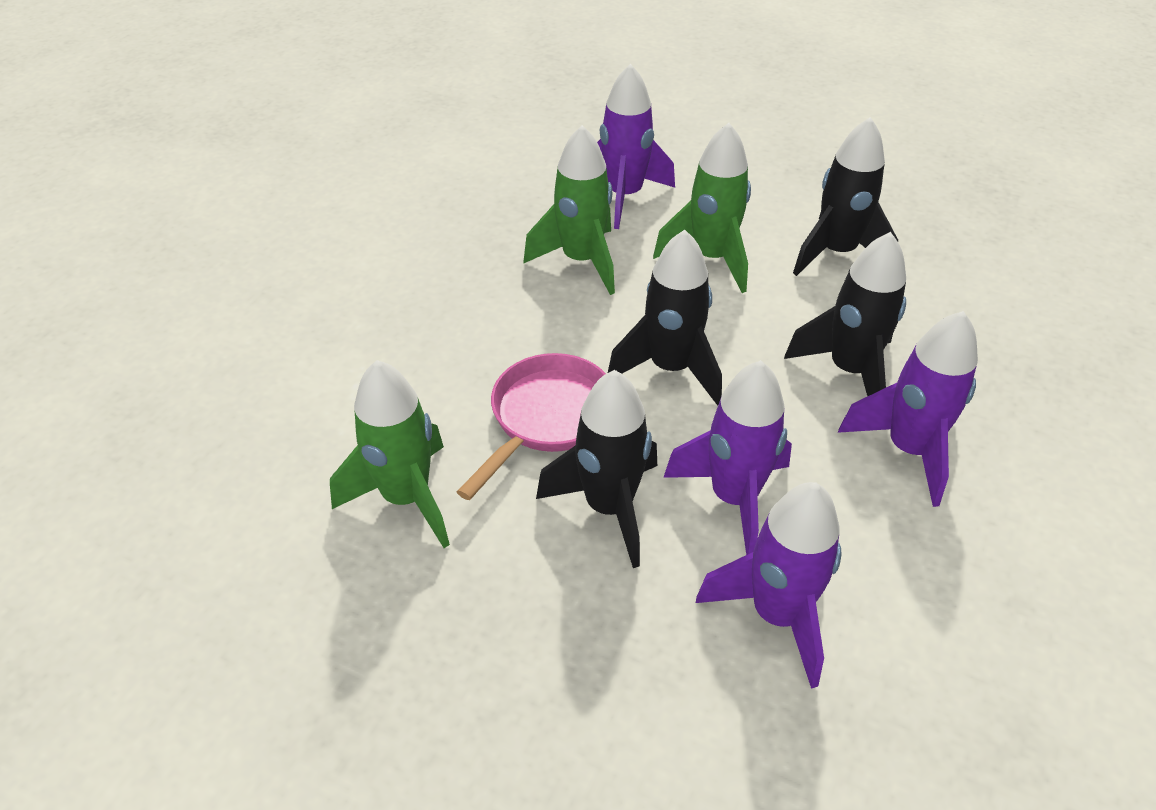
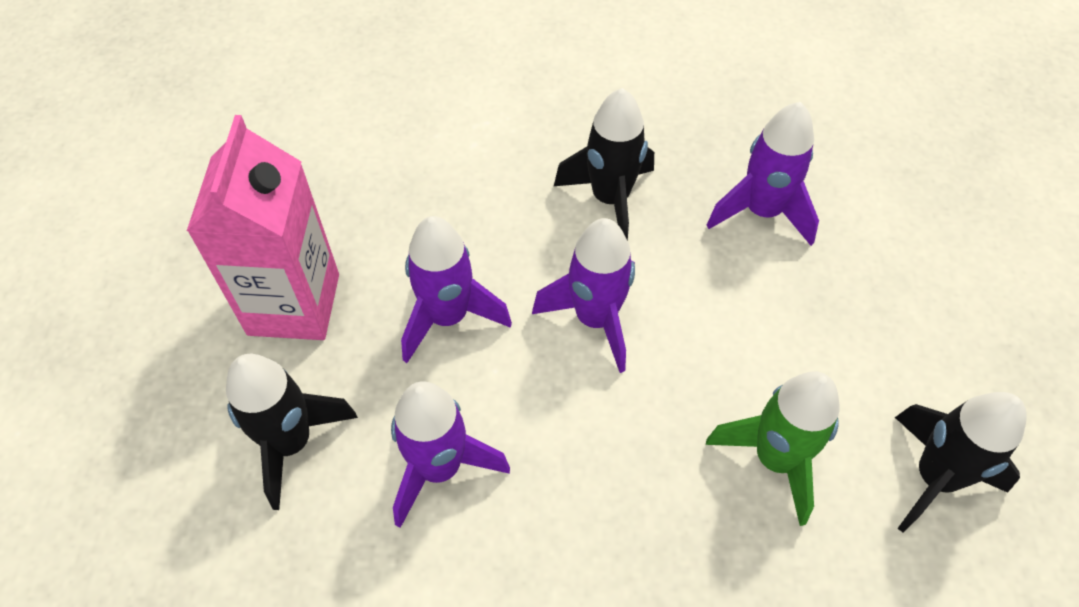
black rocket: 4 -> 3
green rocket: 3 -> 1
pink carton: 0 -> 1
pink pan: 1 -> 0

